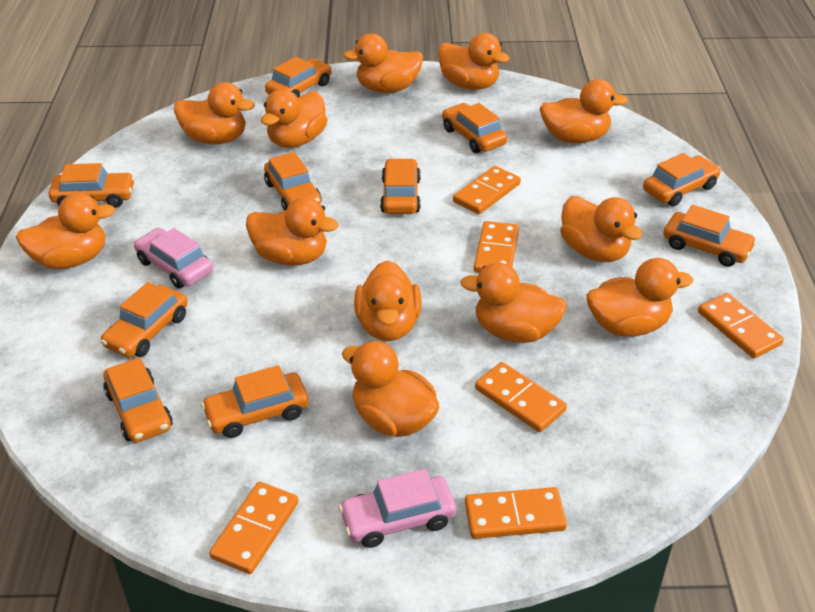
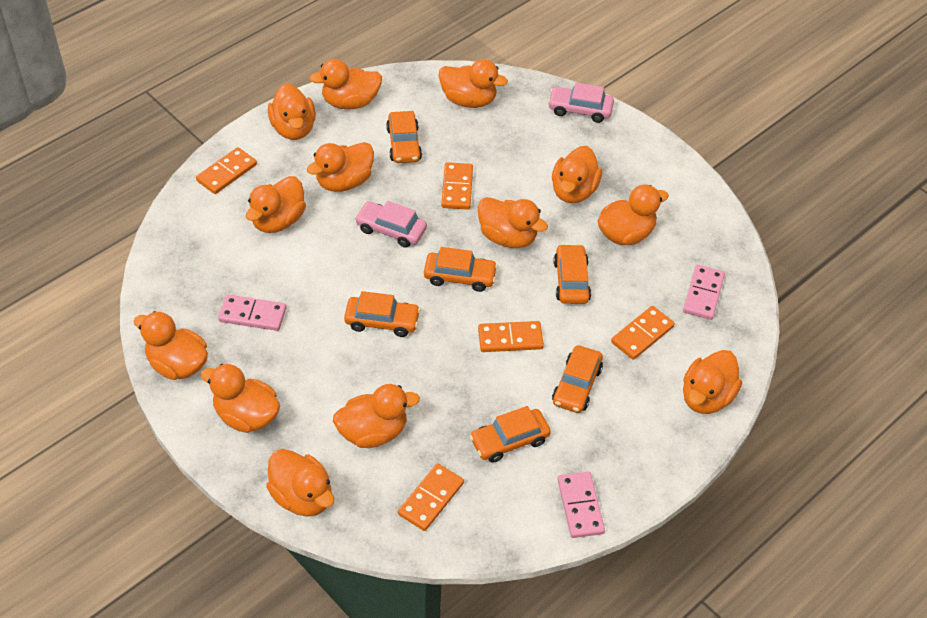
orange car: 10 -> 6
orange domino: 6 -> 5
orange duck: 12 -> 13
pink domino: 0 -> 3

